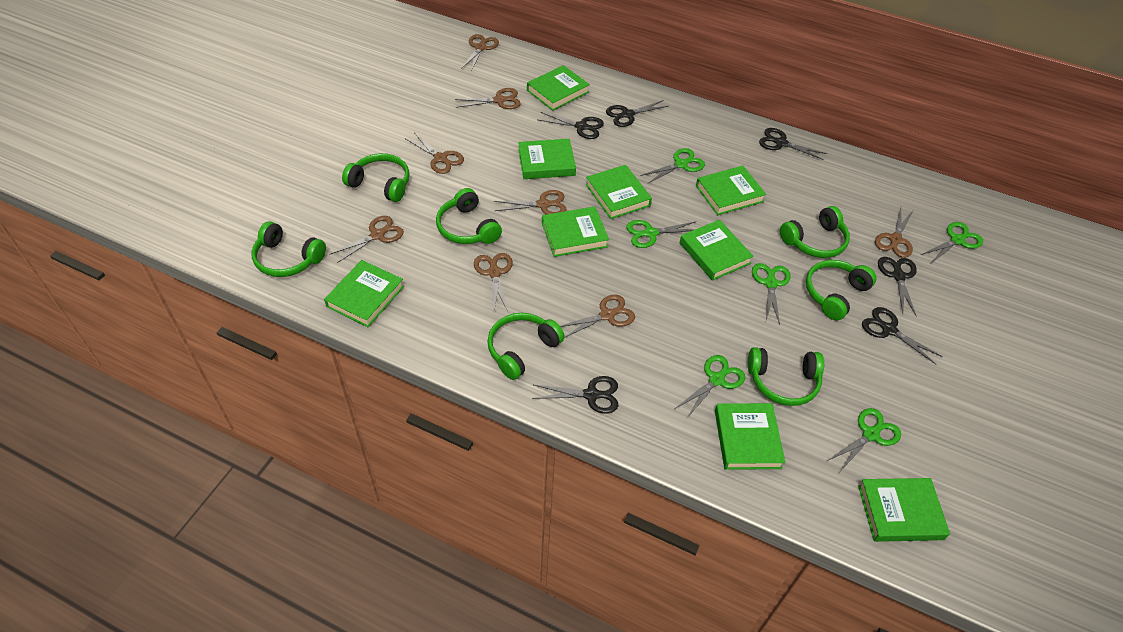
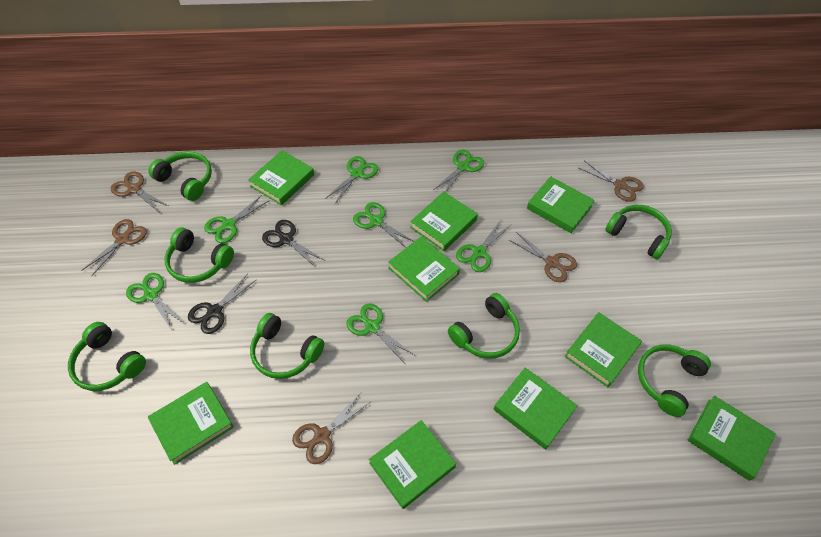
black scissors: 6 -> 2
brown scissors: 8 -> 5
green scissors: 6 -> 7

